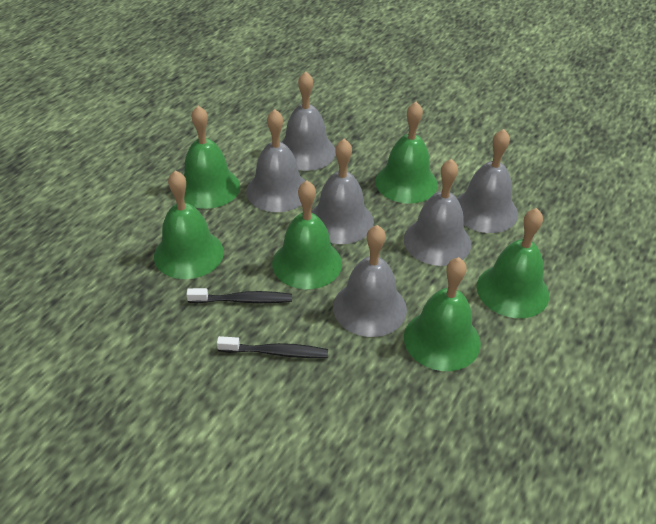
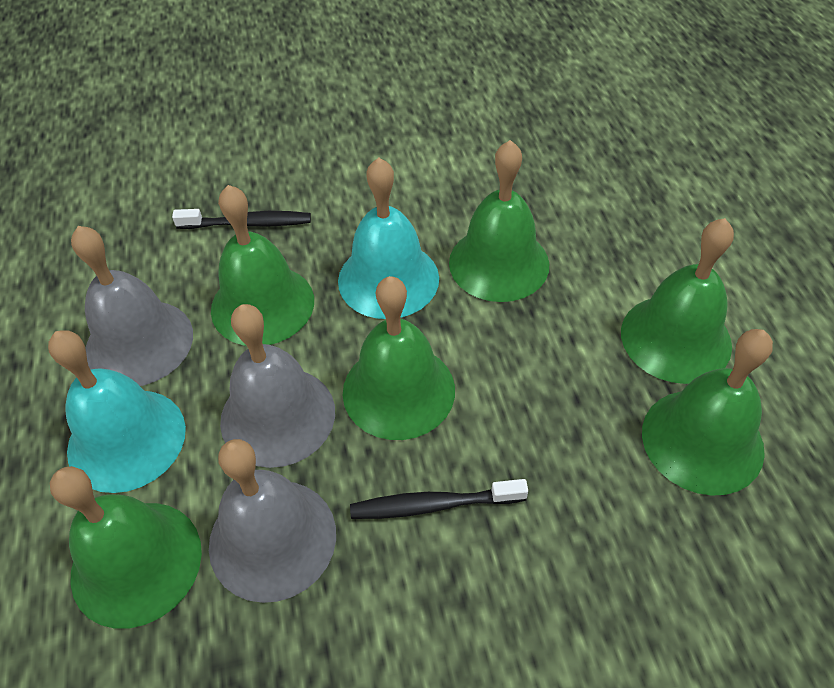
grey bell: 6 -> 3
turquoise bell: 0 -> 2

